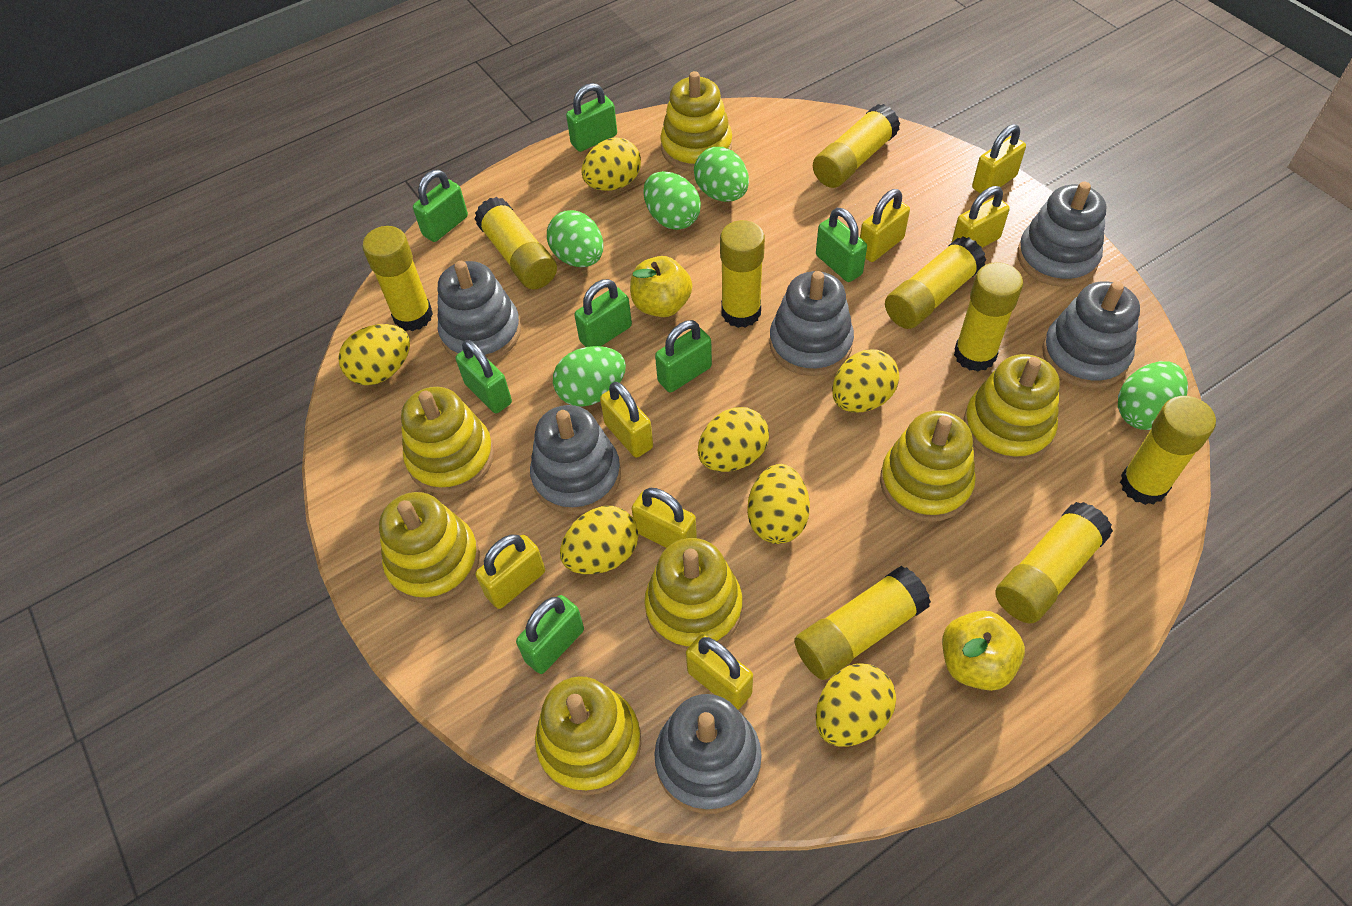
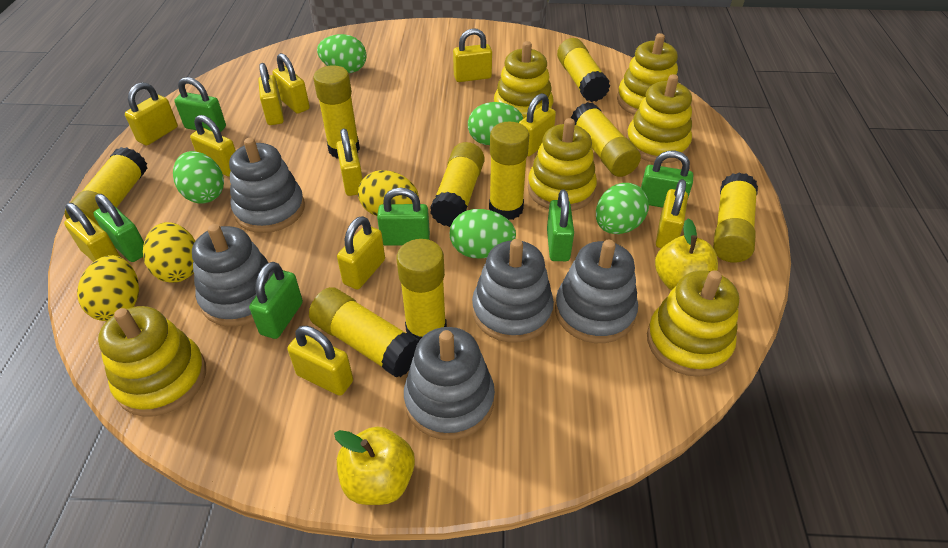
green padlock: 7 -> 6
grey stacking toy: 6 -> 5
yellow egg: 7 -> 3
yellow padlock: 7 -> 11
yellow stacking toy: 7 -> 6

